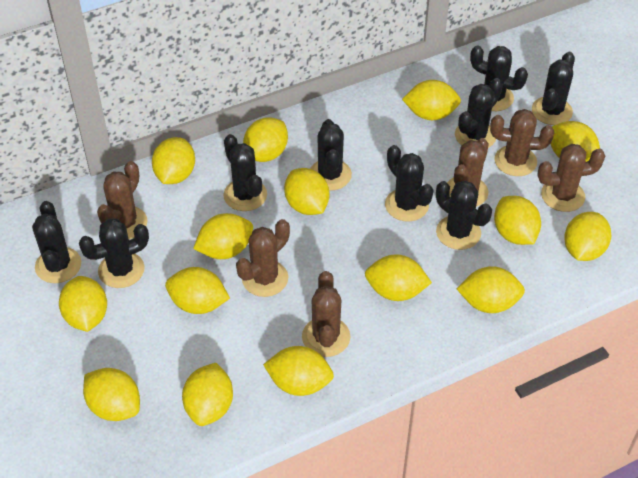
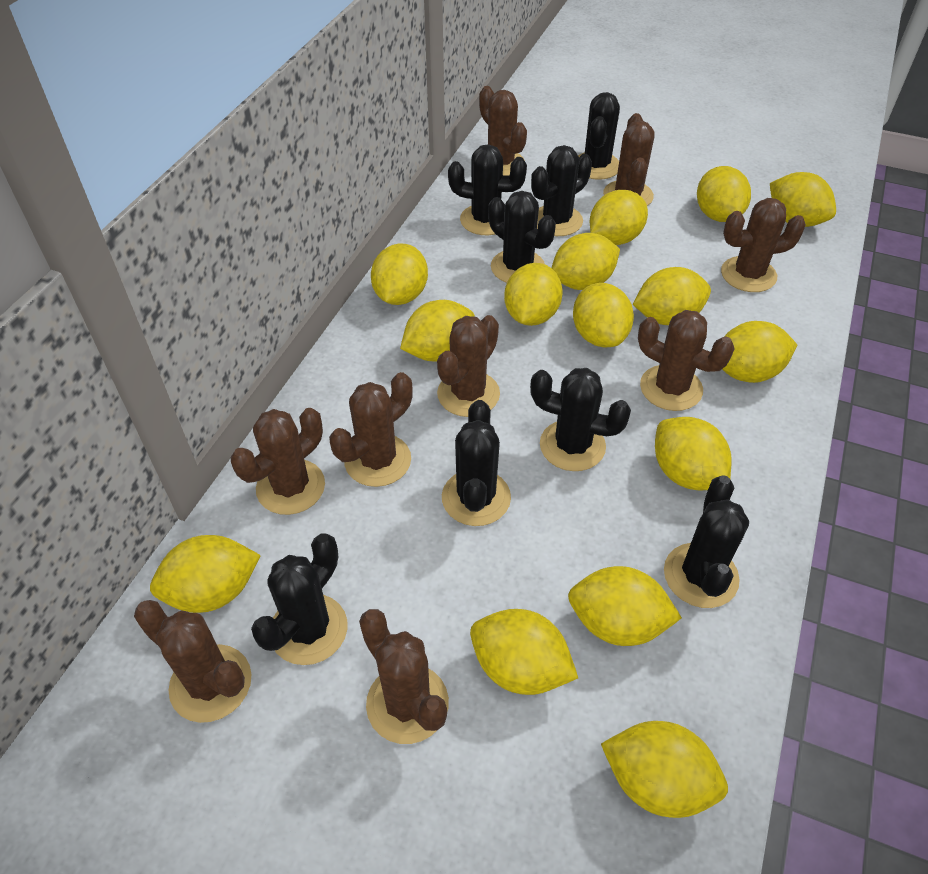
black cactus: 9 -> 8
brown cactus: 6 -> 9

